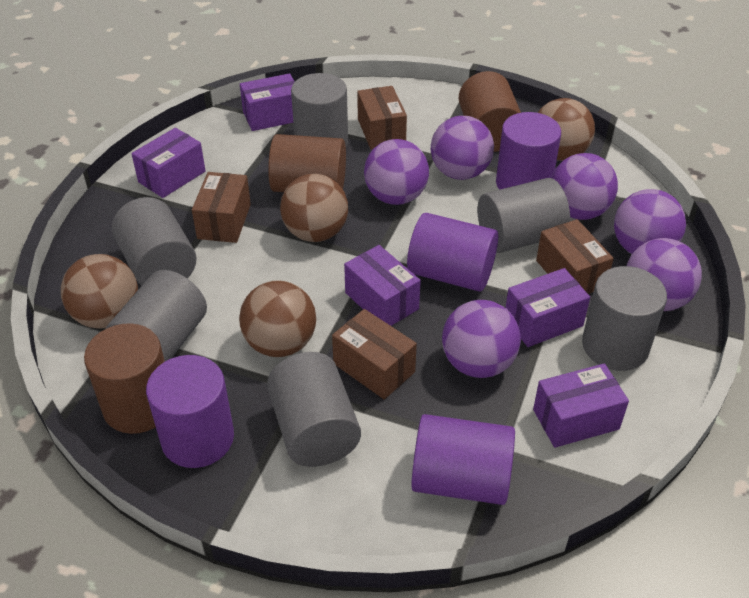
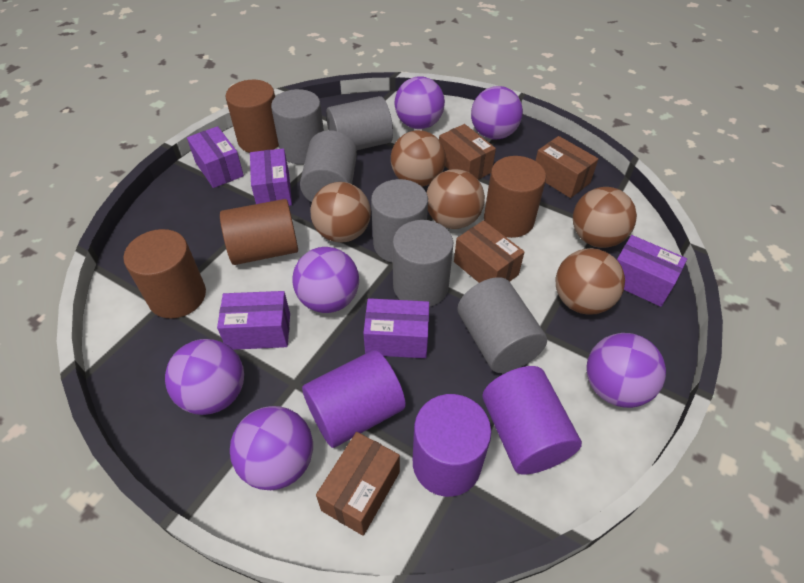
brown ball: 4 -> 5
brown cylinder: 3 -> 4
purple cylinder: 4 -> 3

